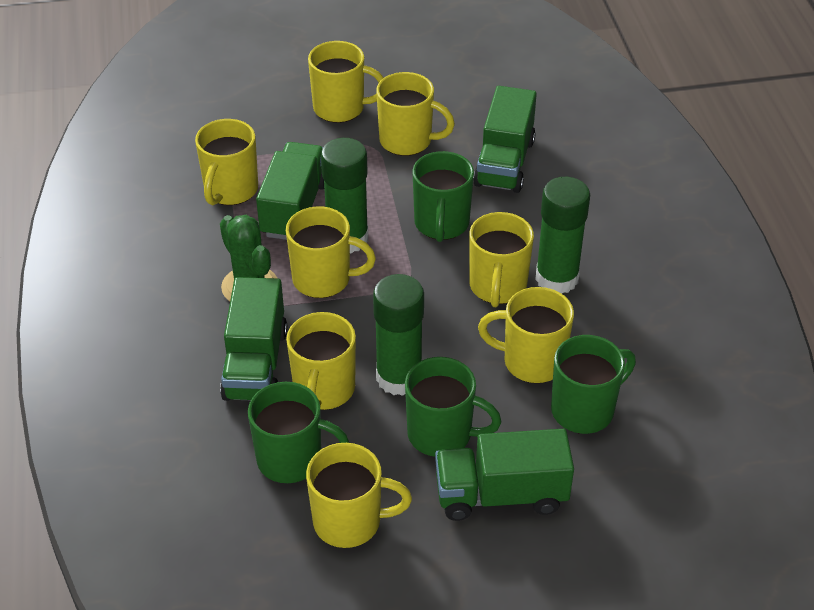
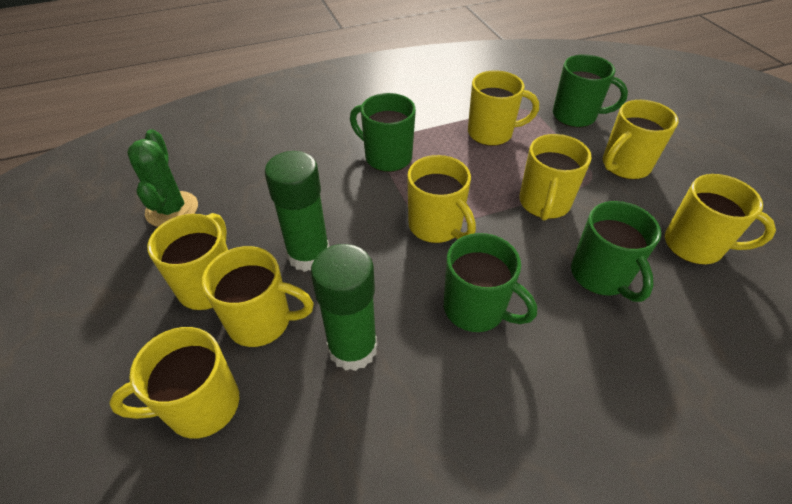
green glue stick: 3 -> 2
green truck: 4 -> 0

